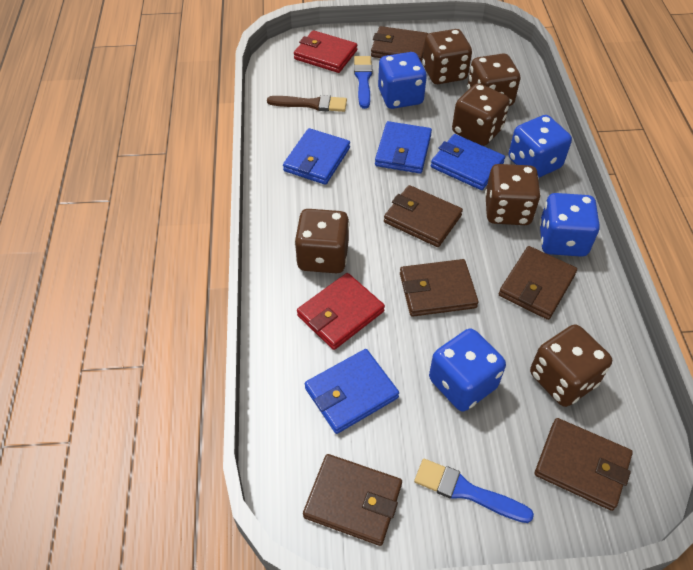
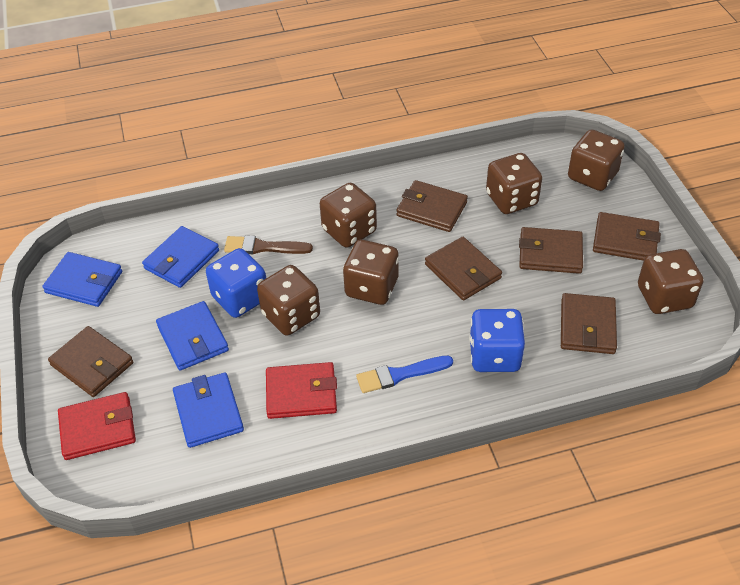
blue brush: 2 -> 1
blue dice: 4 -> 2

